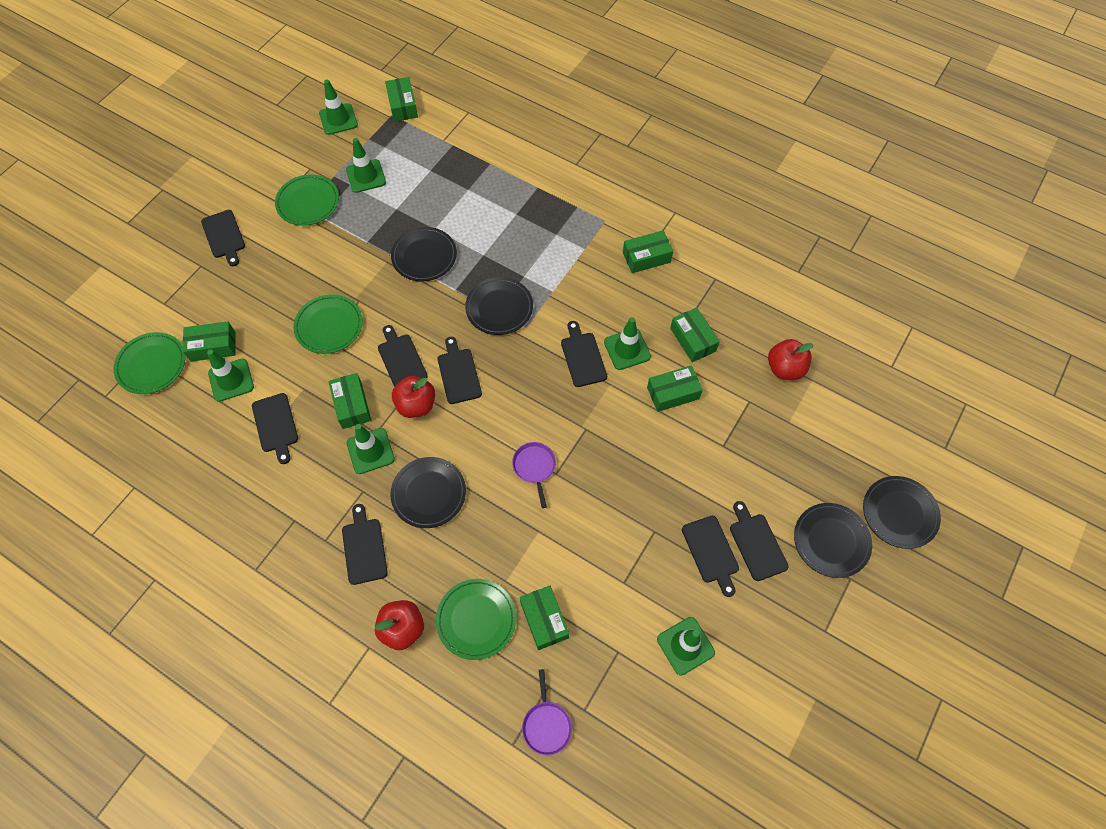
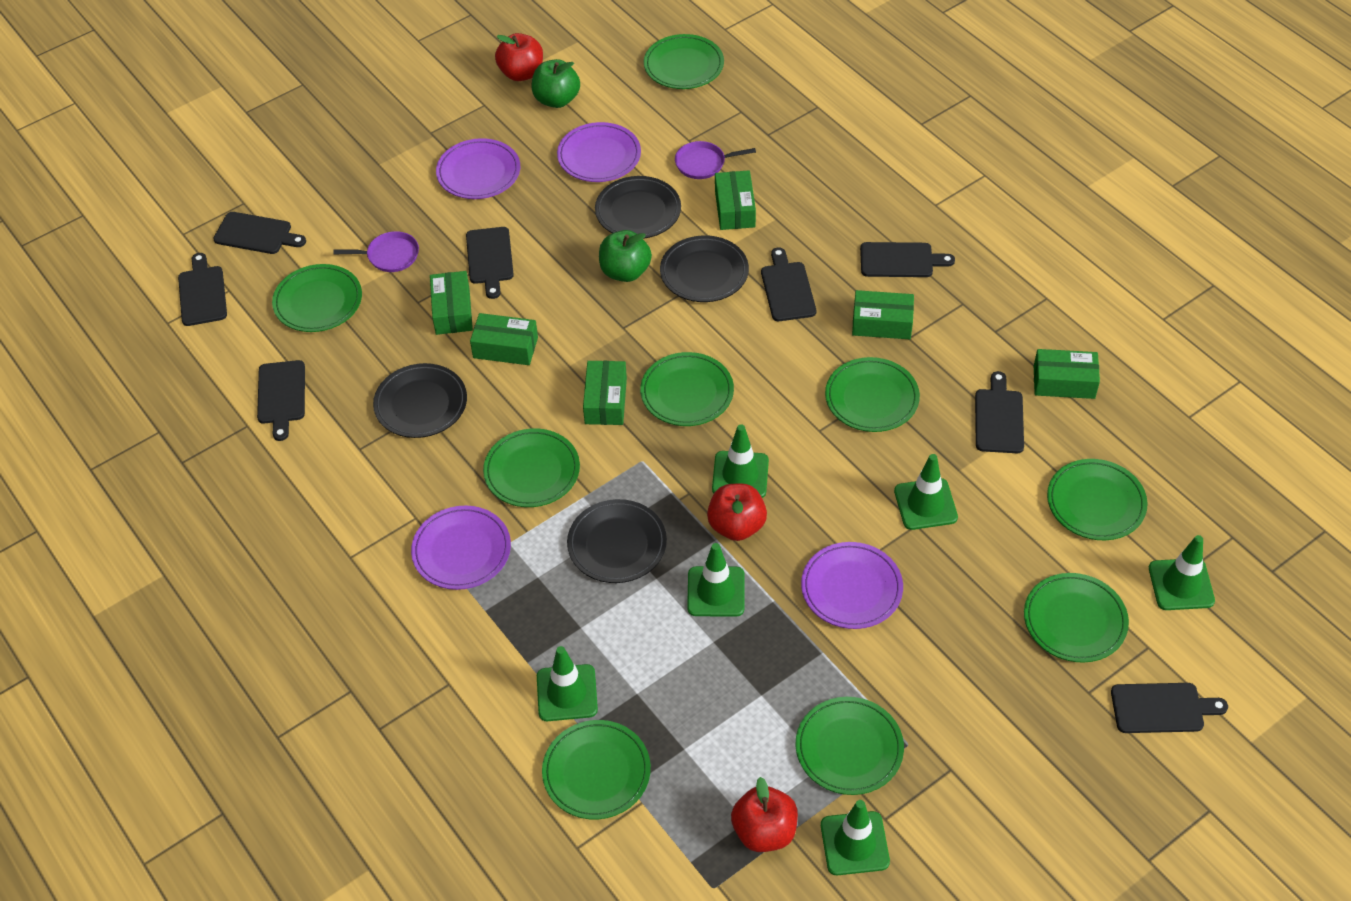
black plate: 5 -> 4
green apple: 0 -> 2
green box: 7 -> 6
green plate: 4 -> 9
purple plate: 0 -> 4

